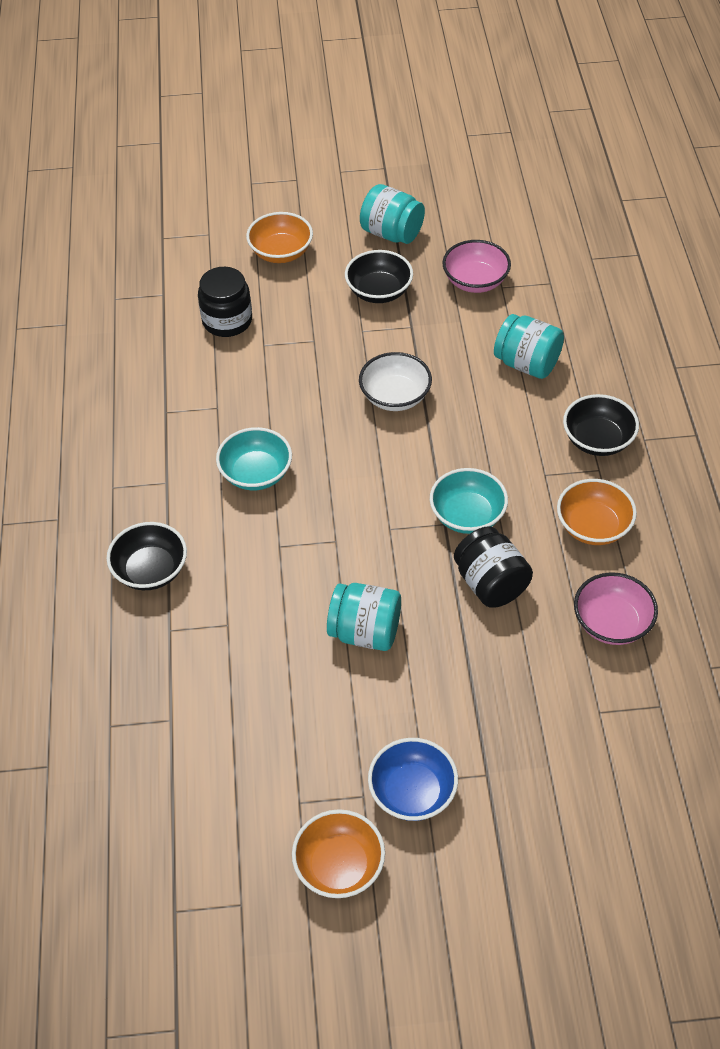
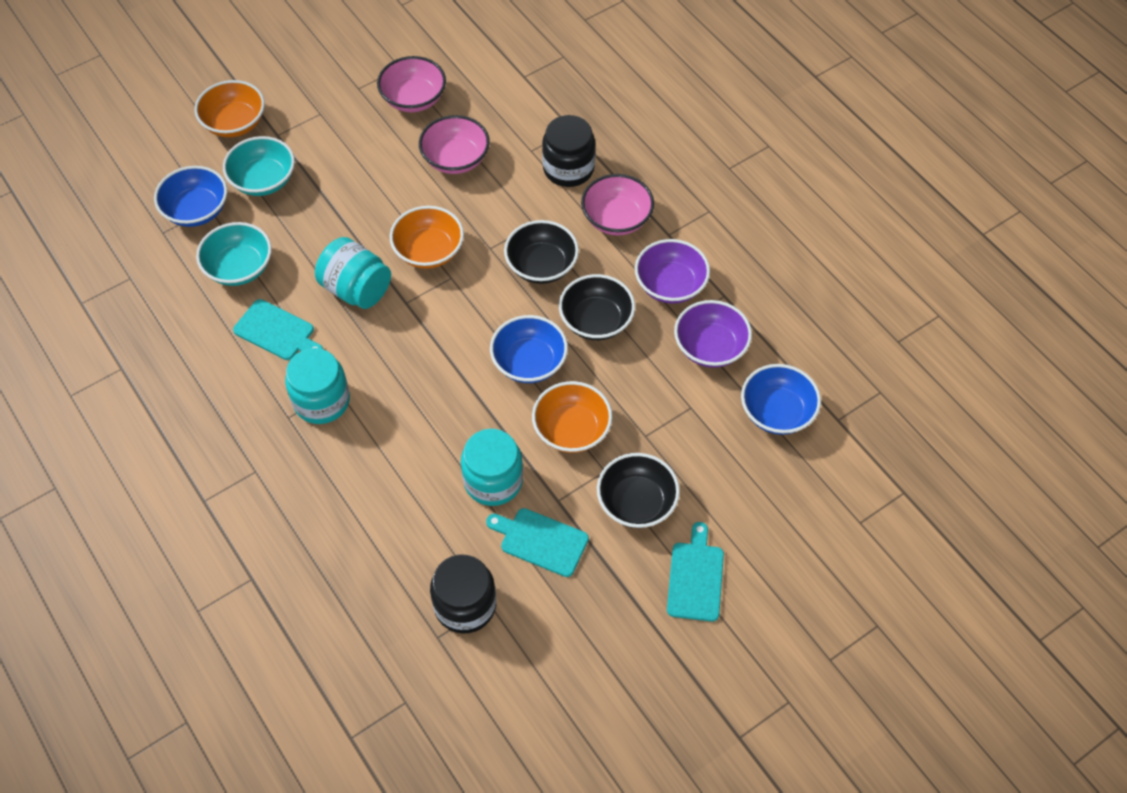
blue bowl: 1 -> 3
pink bowl: 2 -> 3
purple bowl: 0 -> 2
turquoise cutting board: 0 -> 3
white bowl: 1 -> 0

